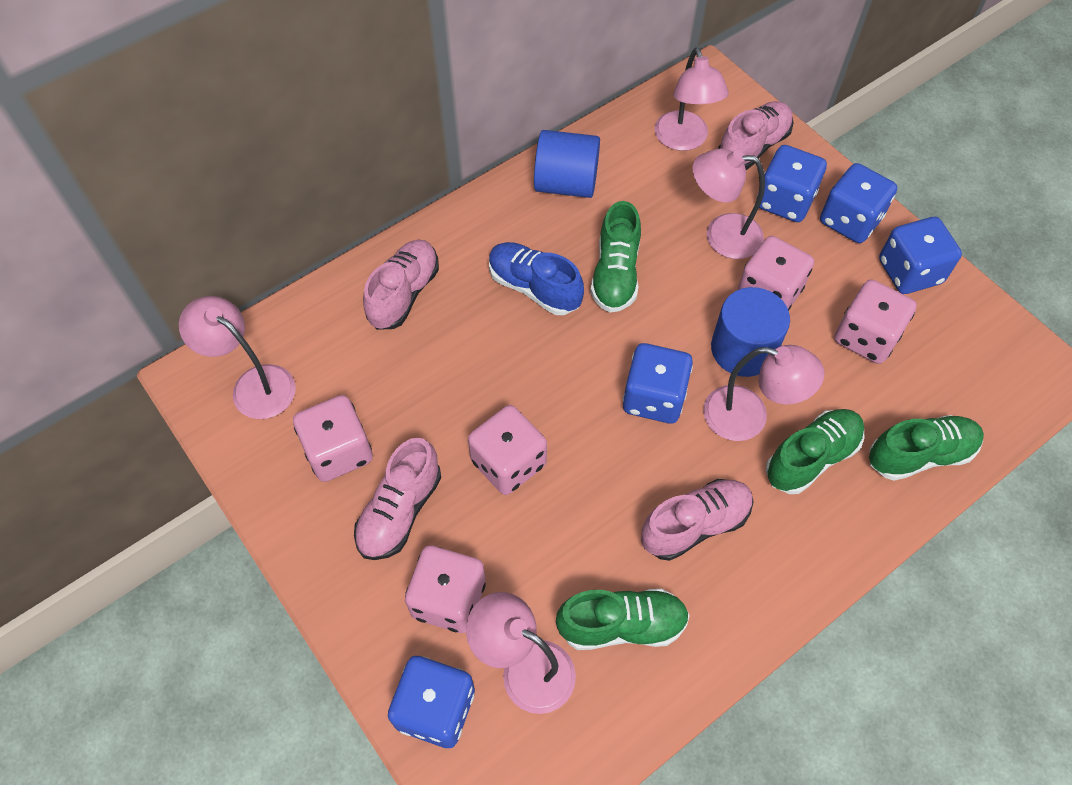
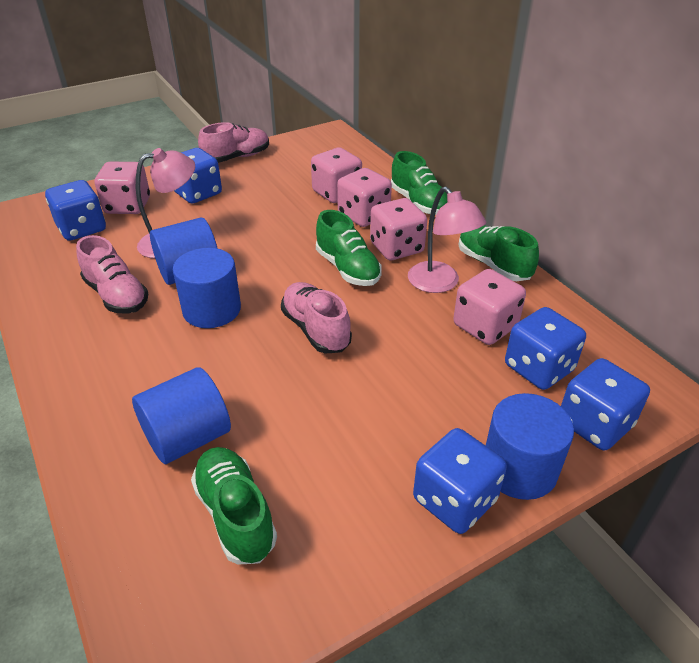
blue cylinder: 2 -> 4
blue shoe: 1 -> 0
pink lamp: 5 -> 2
pink shoe: 4 -> 3

